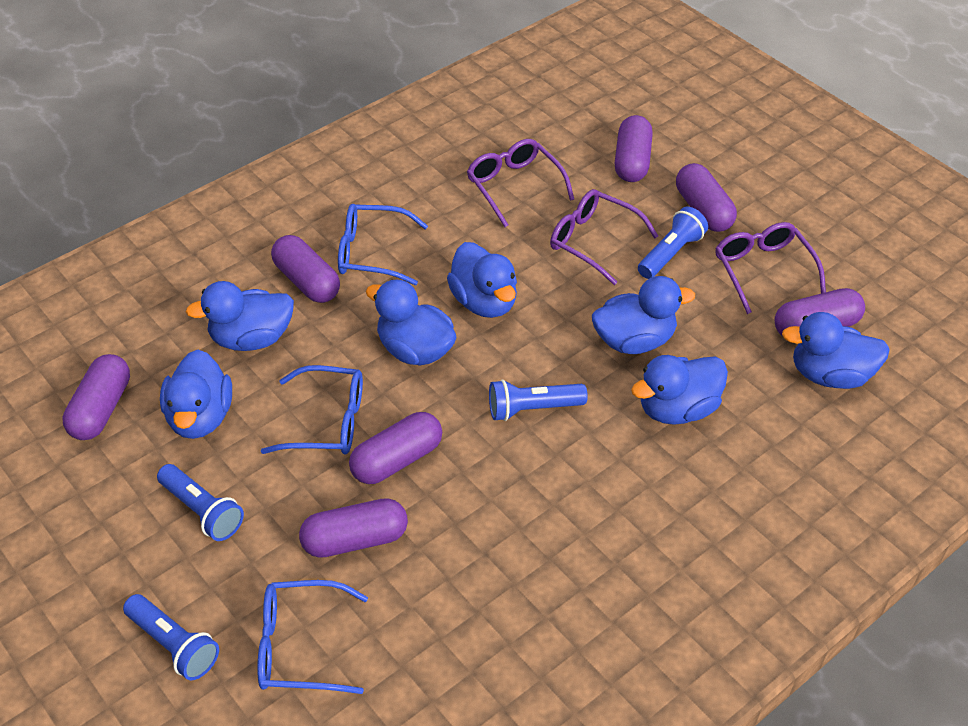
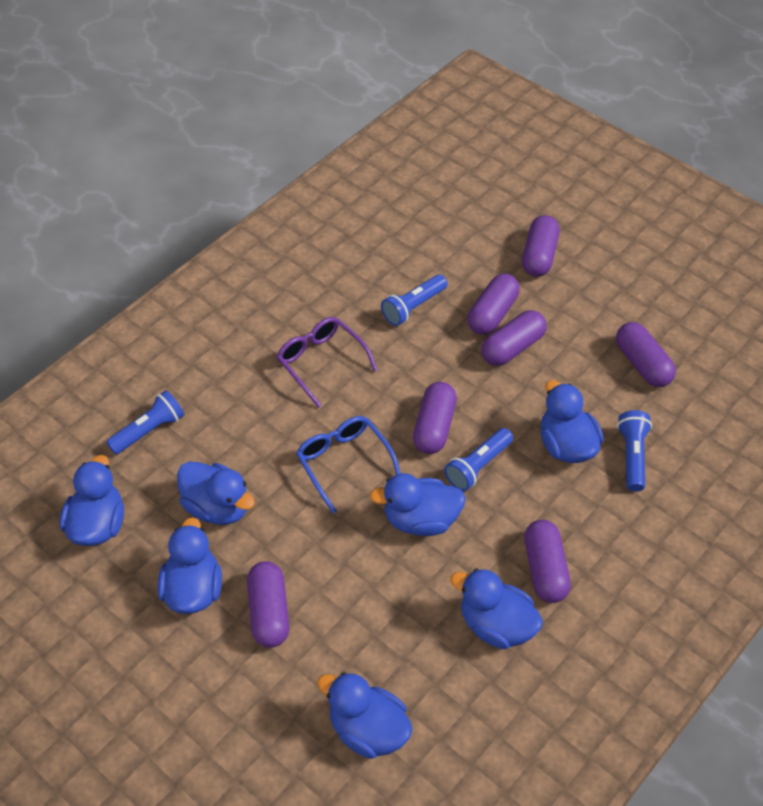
blue glasses: 3 -> 1
purple glasses: 3 -> 1

